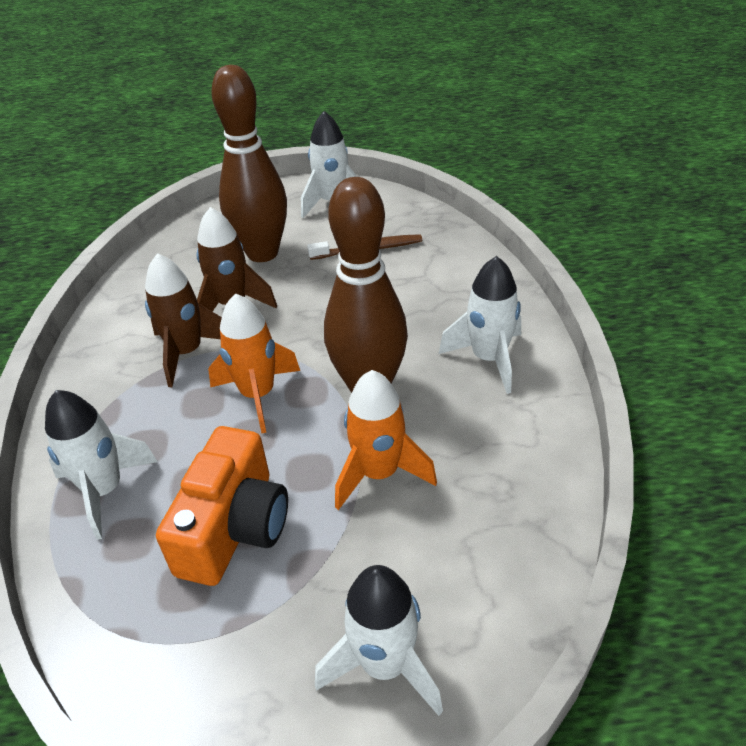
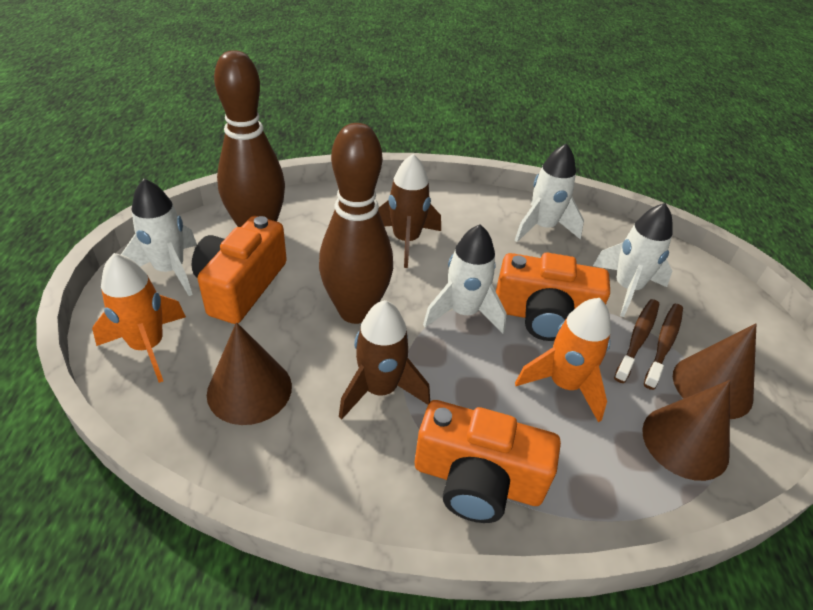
brown cone: 0 -> 3
brown toothbrush: 1 -> 2
orange camera: 1 -> 3

